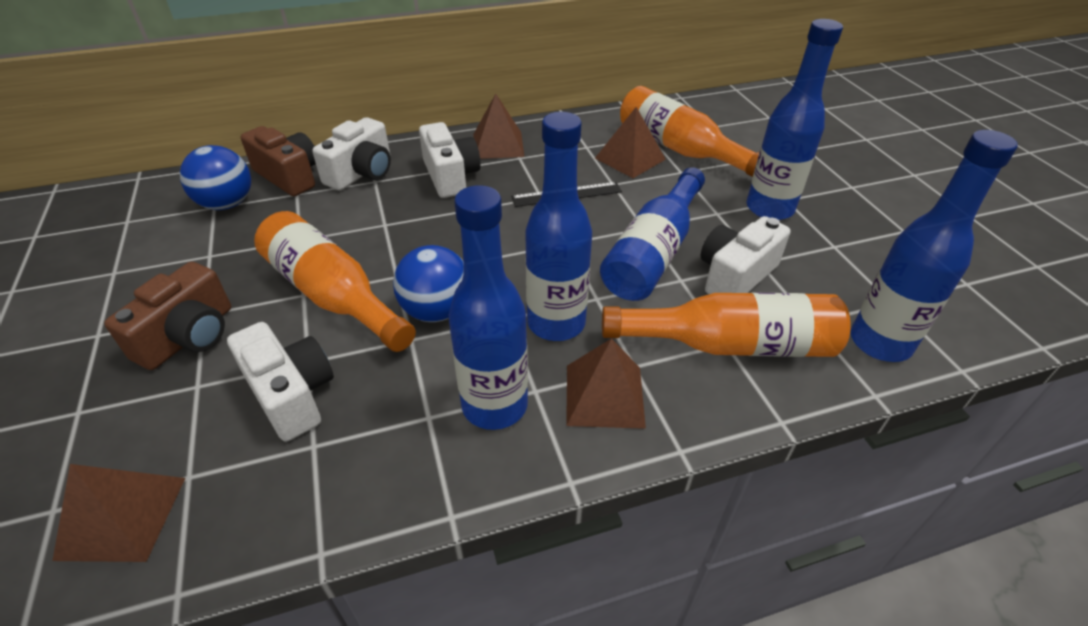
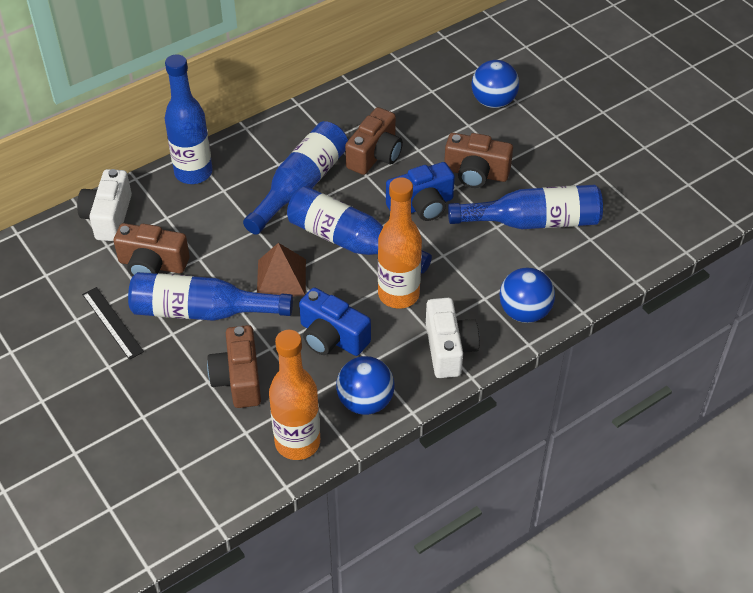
blue ball: 2 -> 3
blue camera: 0 -> 2
brown camera: 2 -> 4
brown pyramid: 4 -> 1
orange bottle: 3 -> 2
white camera: 4 -> 2

